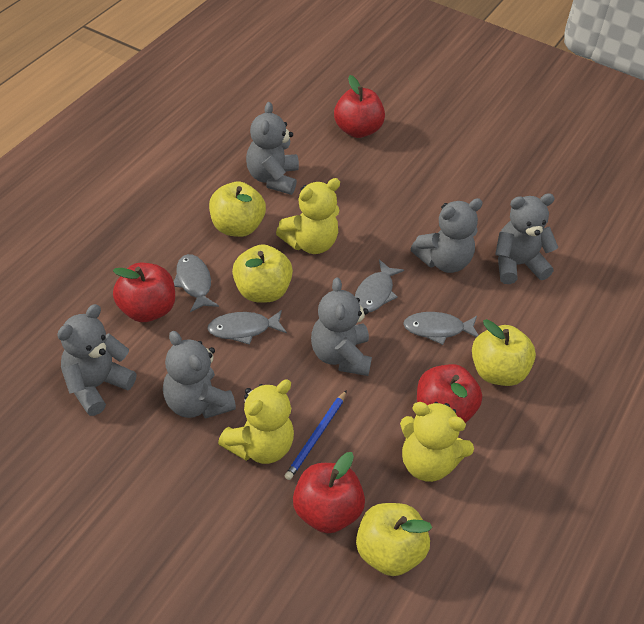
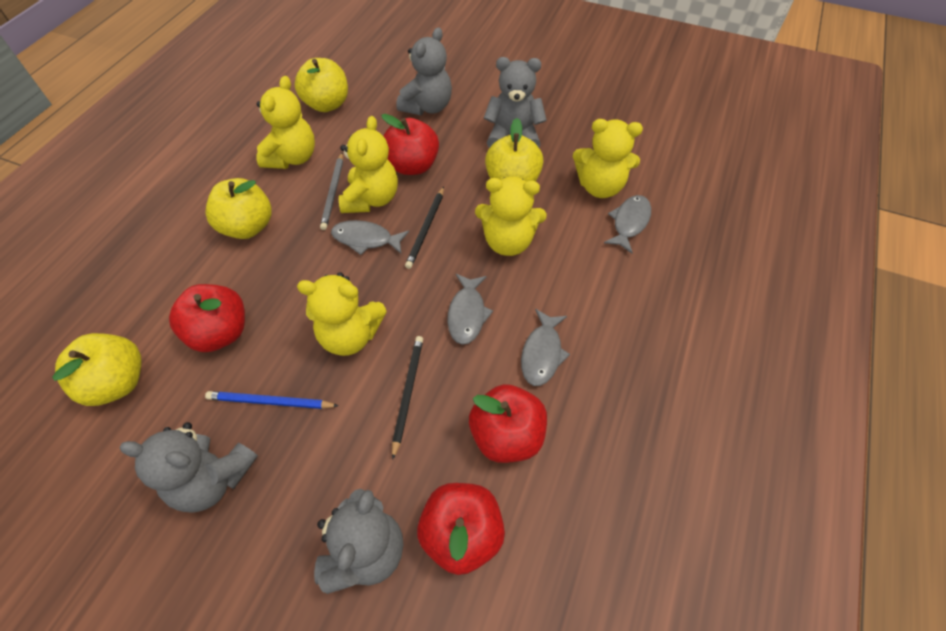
black pencil: 0 -> 2
grey pencil: 0 -> 1
grey teddy bear: 6 -> 4
yellow teddy bear: 3 -> 5

